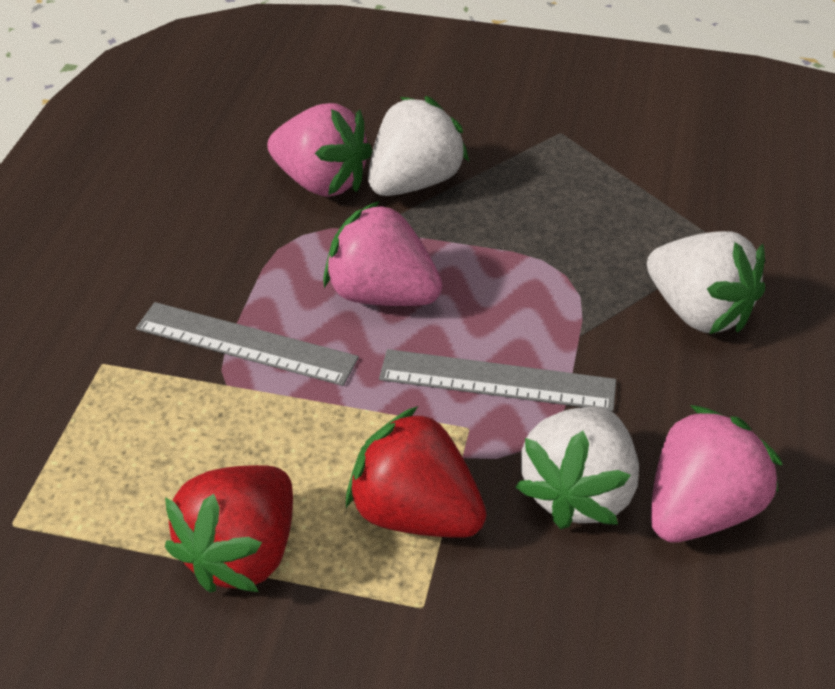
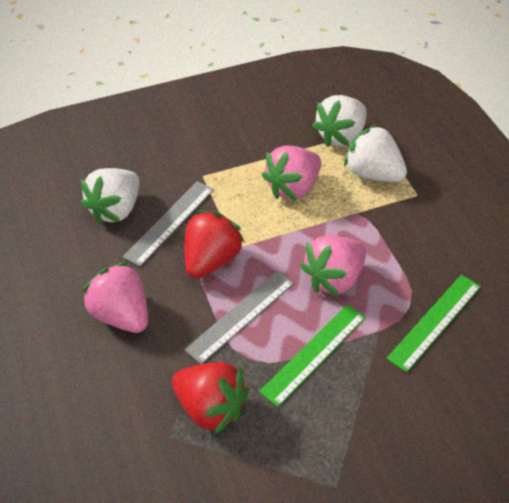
green ruler: 0 -> 2

